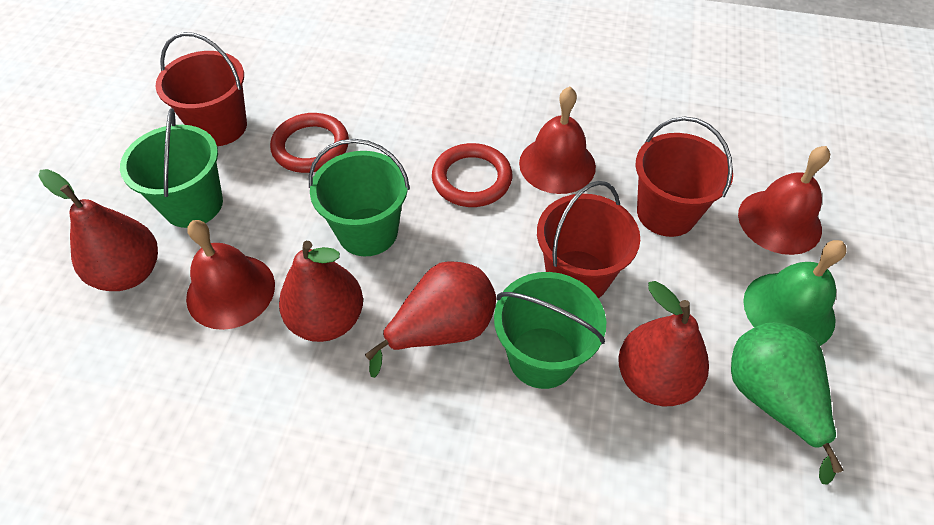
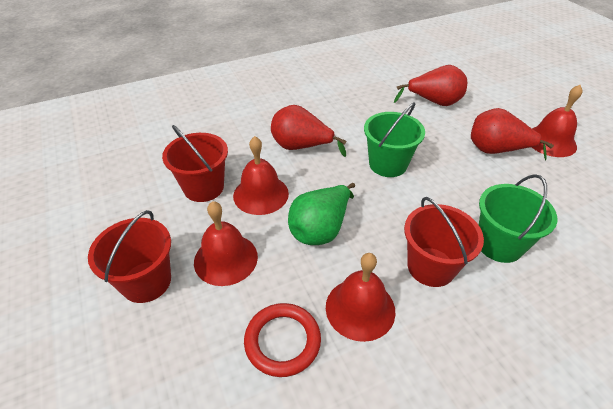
green bell: 1 -> 0
green bucket: 3 -> 2
red bell: 3 -> 4
red pear: 4 -> 3
red ring: 2 -> 1

